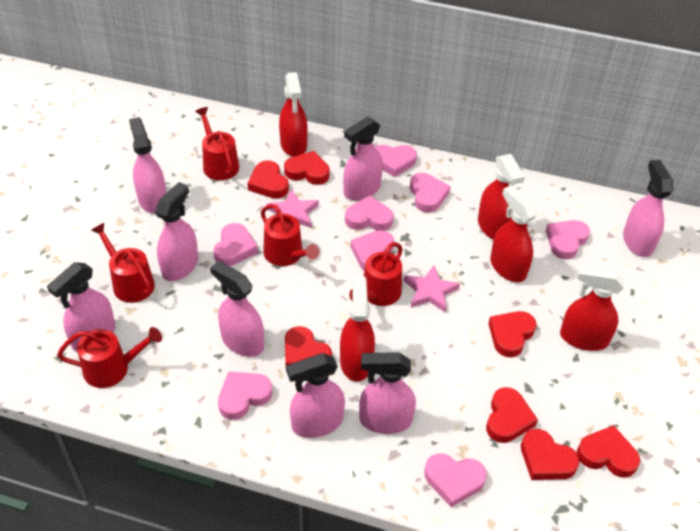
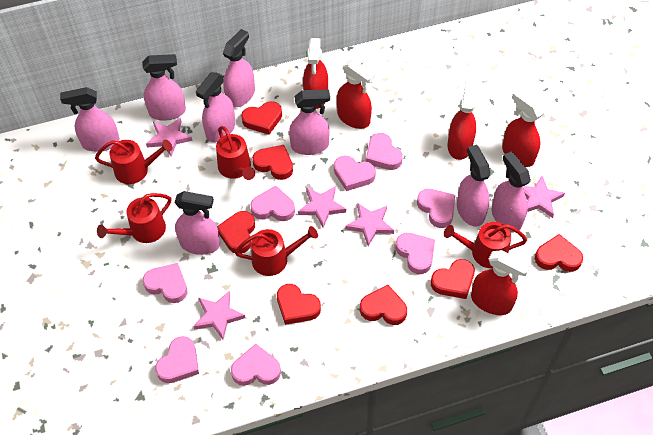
pink star: 2 -> 5

